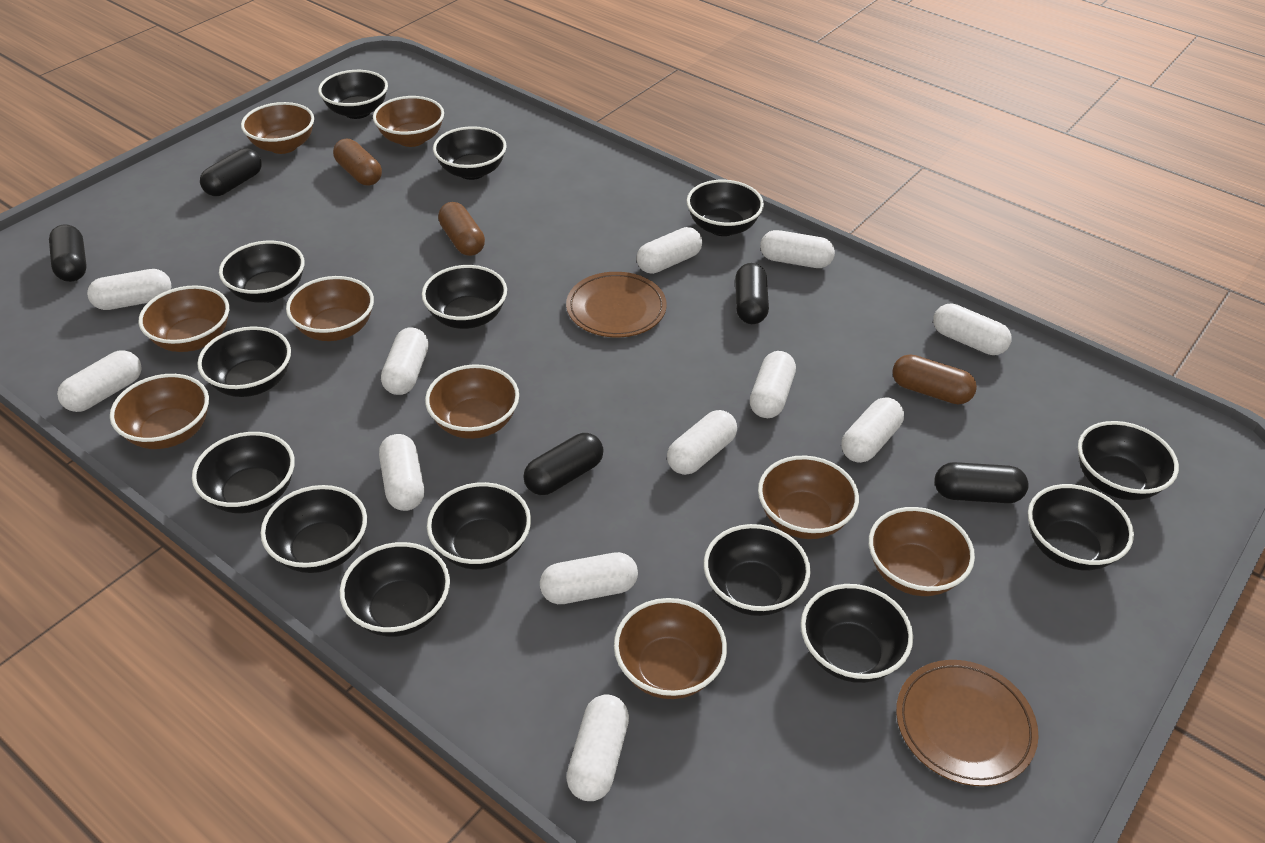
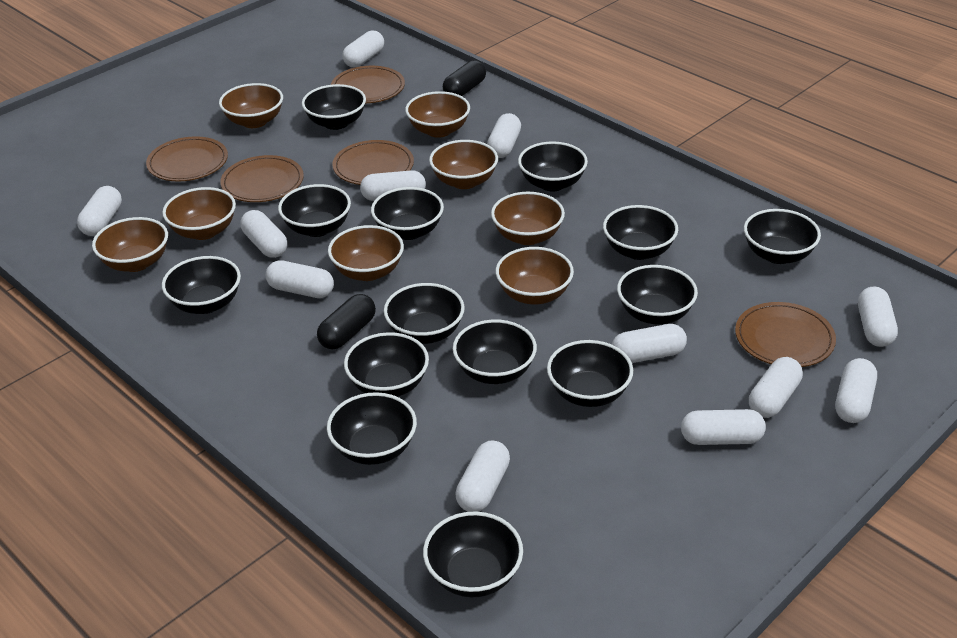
black capsule: 5 -> 2
brown bowl: 9 -> 8
brown capsule: 3 -> 0
brown plate: 2 -> 5

